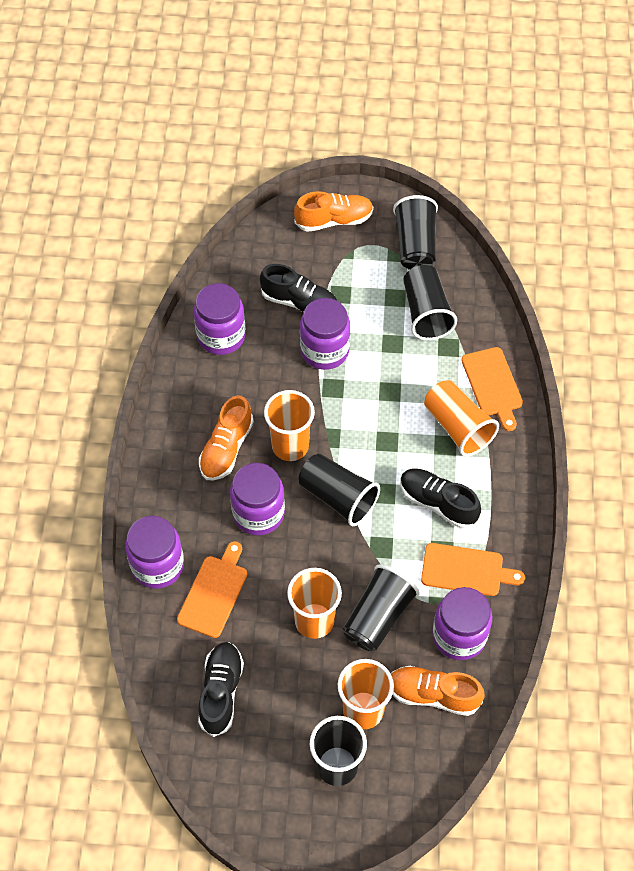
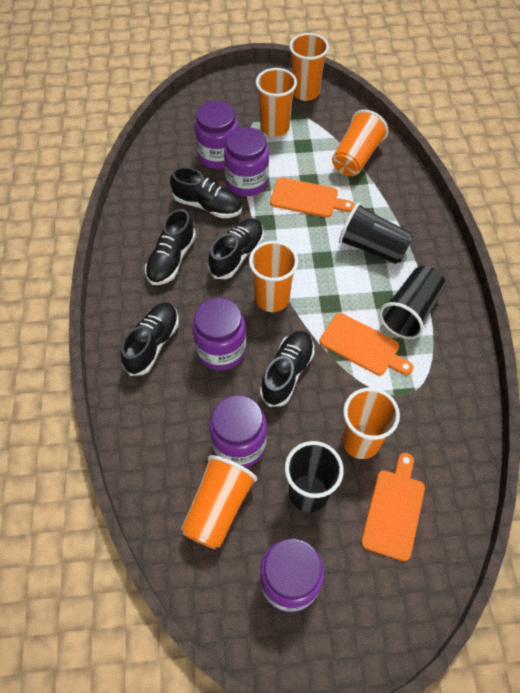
black cup: 5 -> 3
black shoe: 3 -> 5
orange cup: 4 -> 6
orange shoe: 3 -> 0

